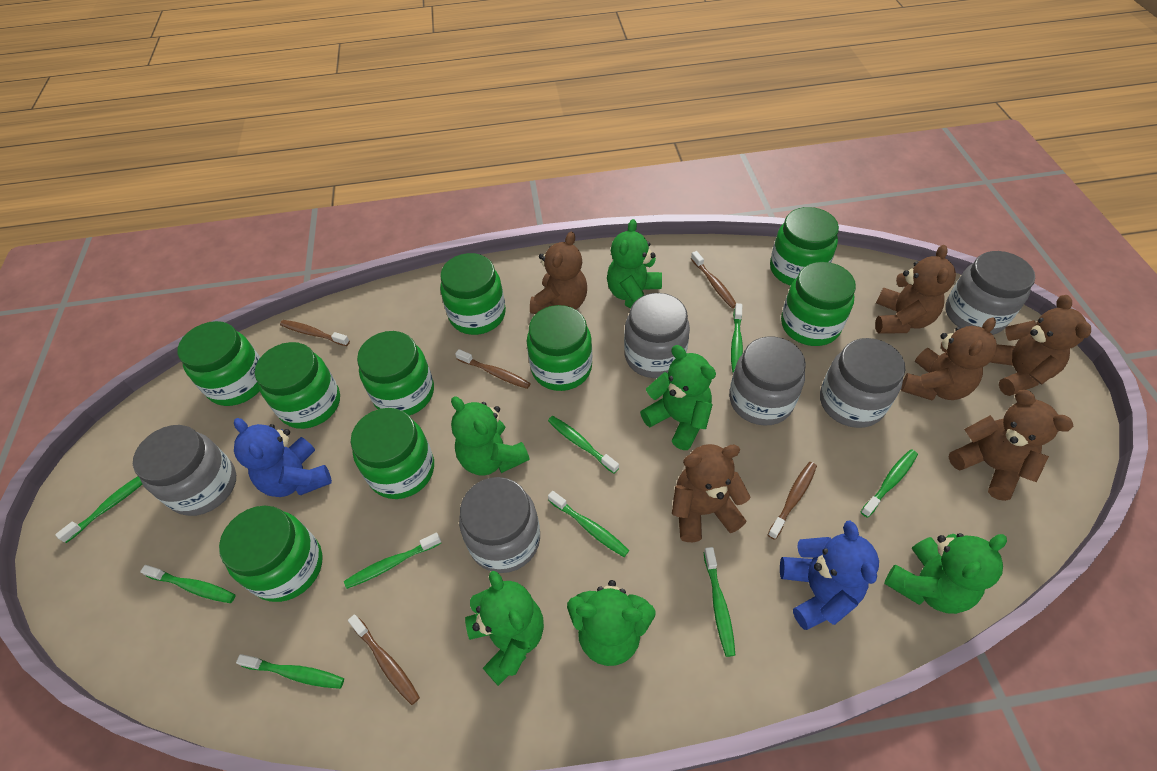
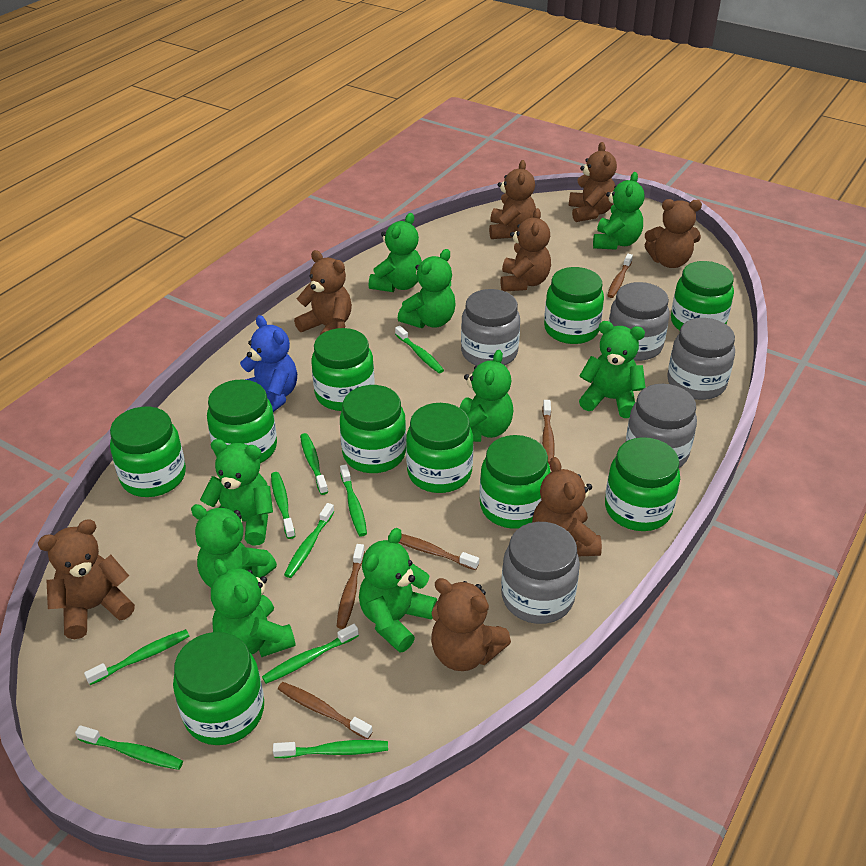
blue teddy bear: 2 -> 1
brown teddy bear: 6 -> 8
green jar: 9 -> 10
green teddy bear: 6 -> 9
grey jar: 6 -> 5

